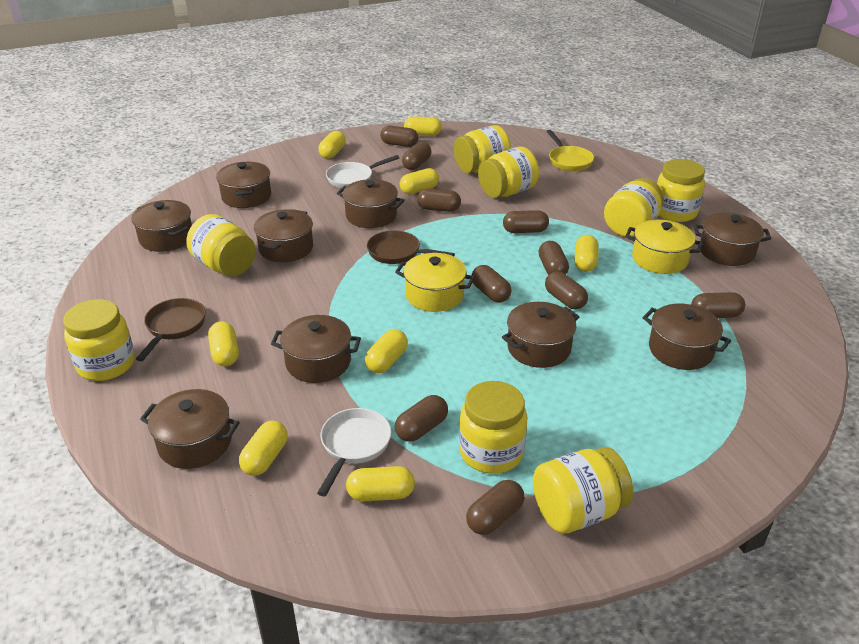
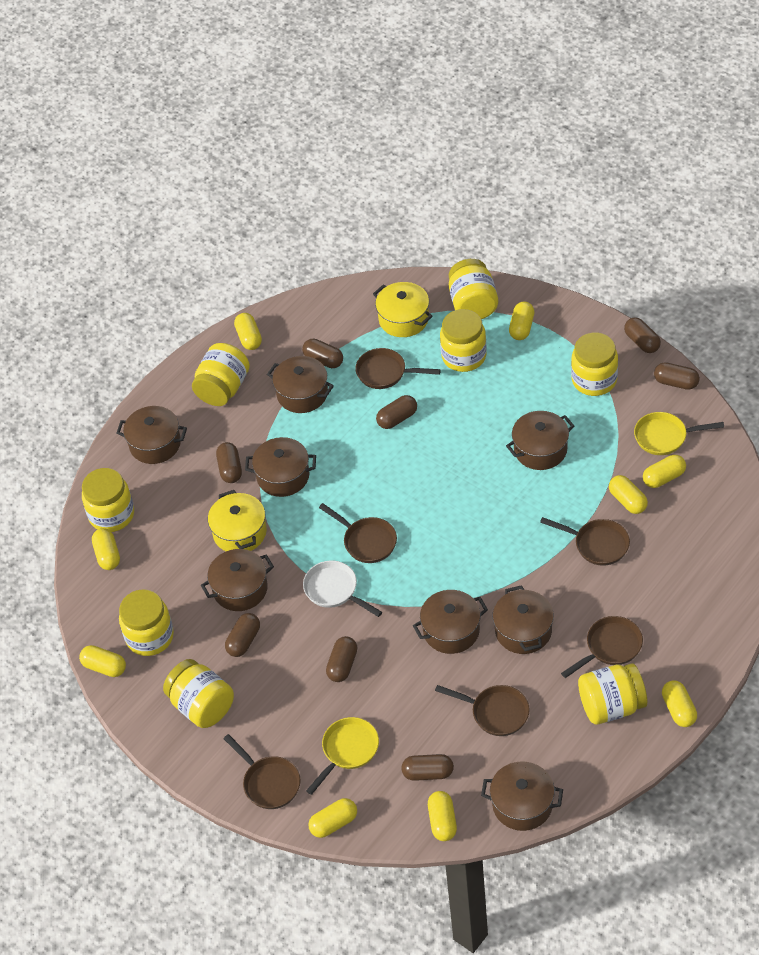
brown capsule: 10 -> 8
brown pan: 2 -> 6
brown pot: 9 -> 8
white pan: 2 -> 1
yellow capsule: 8 -> 9
yellow pan: 1 -> 2

